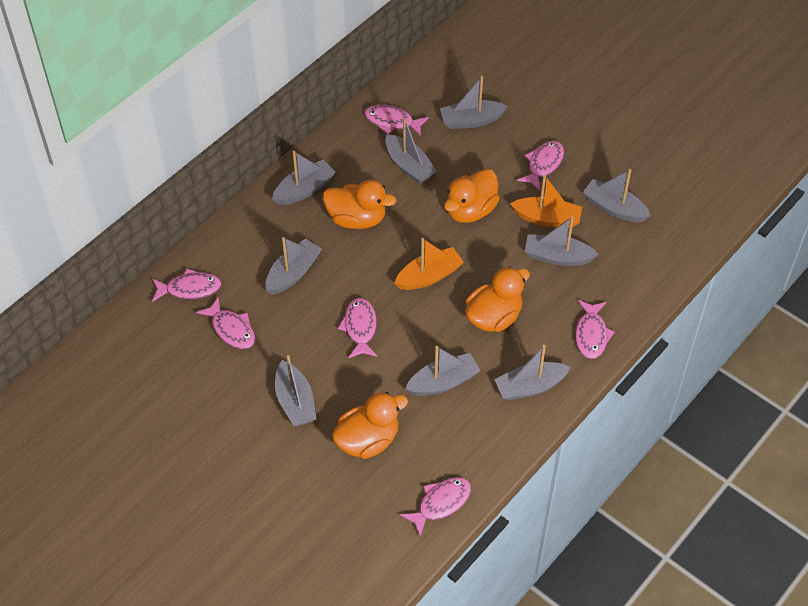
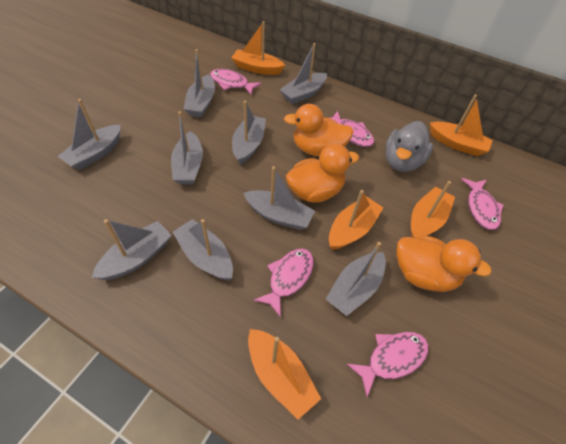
grey duck: 0 -> 1
orange boat: 2 -> 5
orange duck: 4 -> 3
pink fish: 7 -> 5

